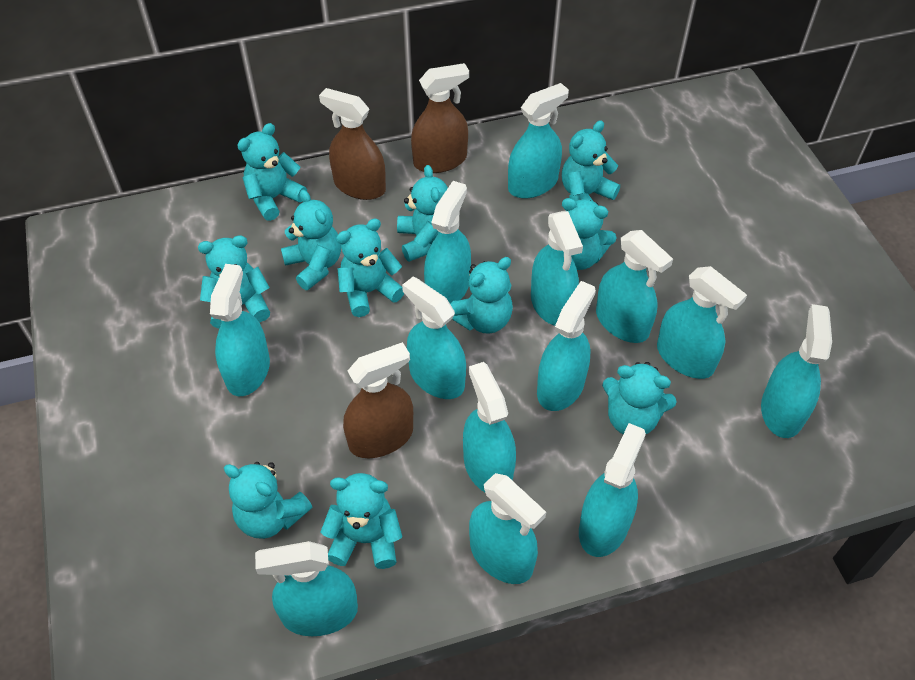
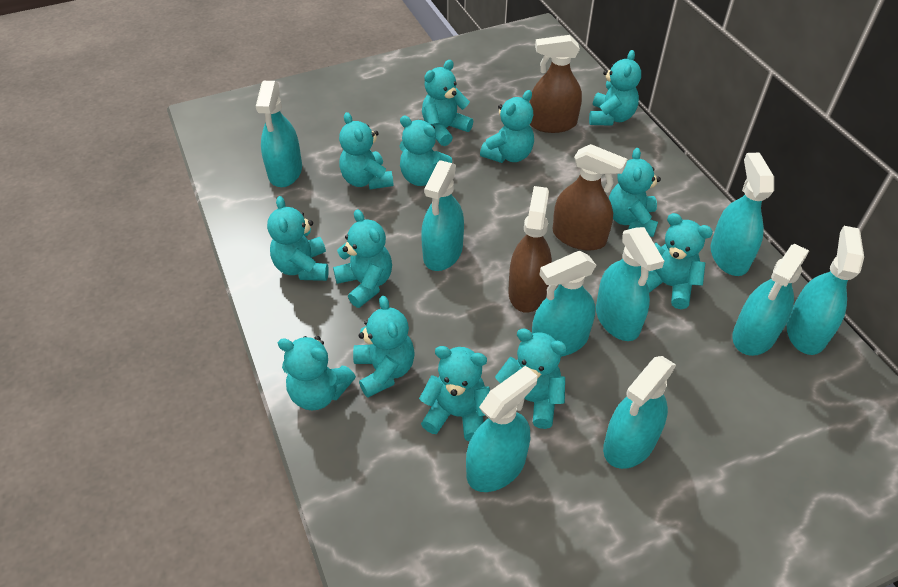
turquoise spray bottle: 13 -> 9
turquoise teddy bear: 11 -> 13

